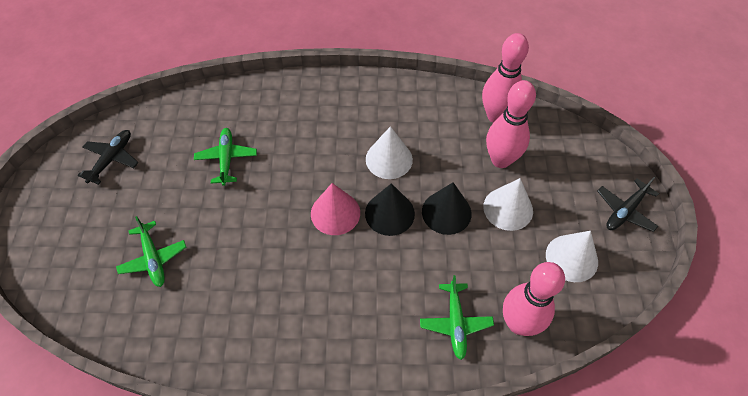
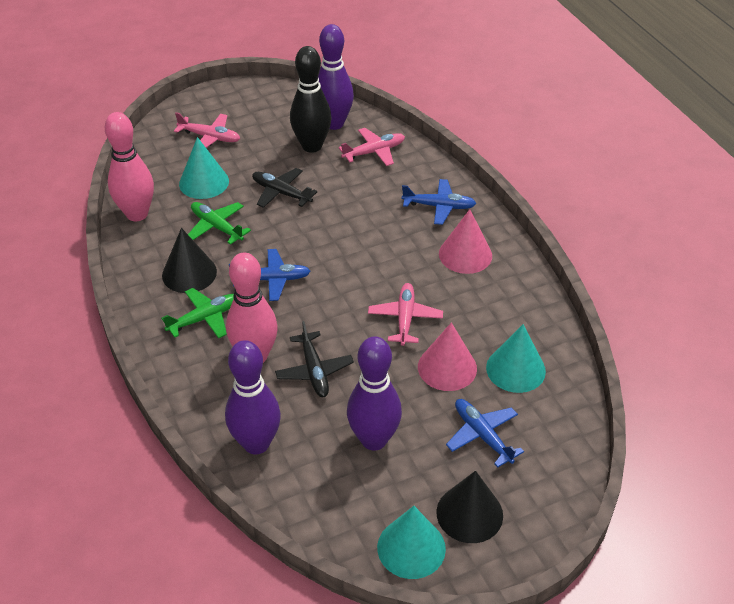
black bowling pin: 0 -> 1
blue plane: 0 -> 3
green plane: 3 -> 2
pink bowling pin: 3 -> 2
pink cone: 1 -> 2
pink plane: 0 -> 3
purple bowling pin: 0 -> 3
turquoise cone: 0 -> 3
white cone: 3 -> 0

